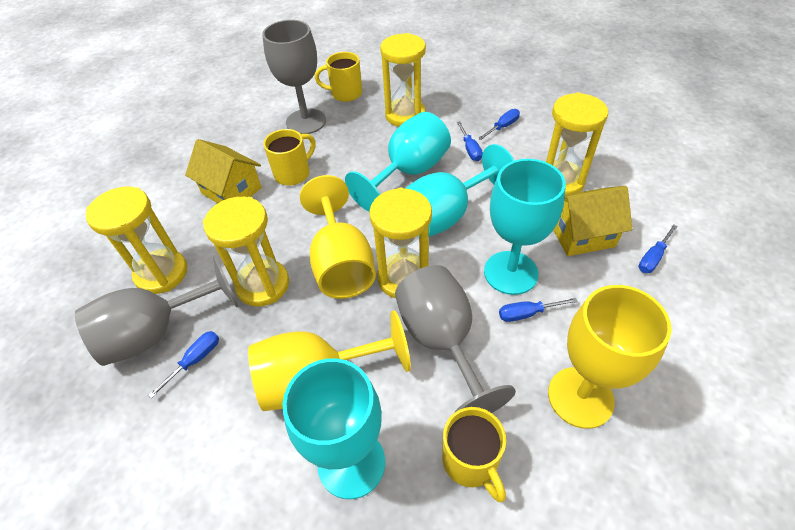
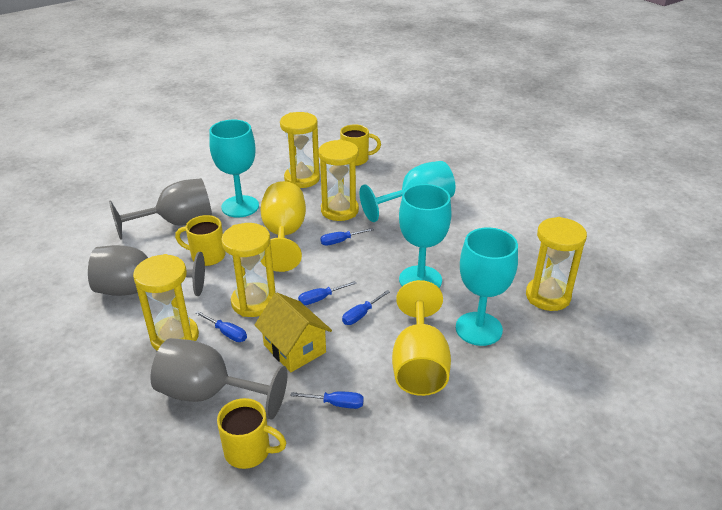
yellow goblet: 3 -> 2
yellow house: 2 -> 1

